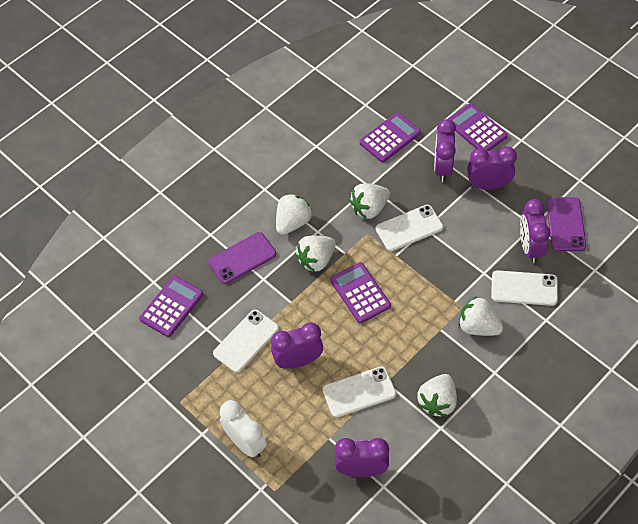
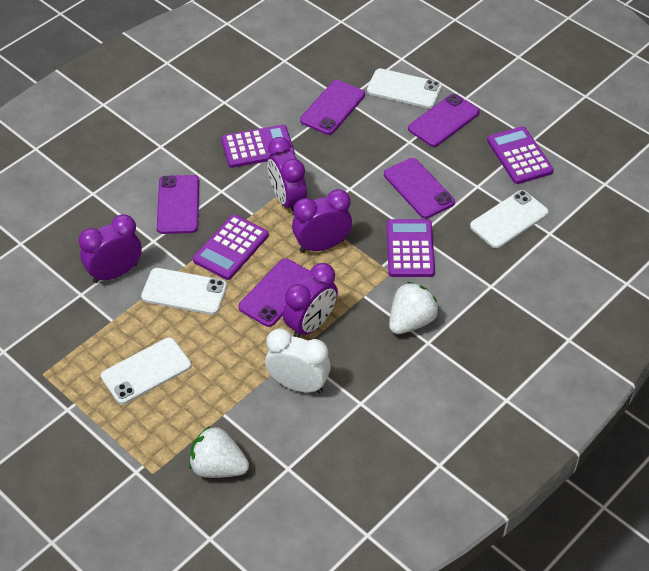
purple clock: 5 -> 4
purple phone: 2 -> 5
white strawberry: 5 -> 2

